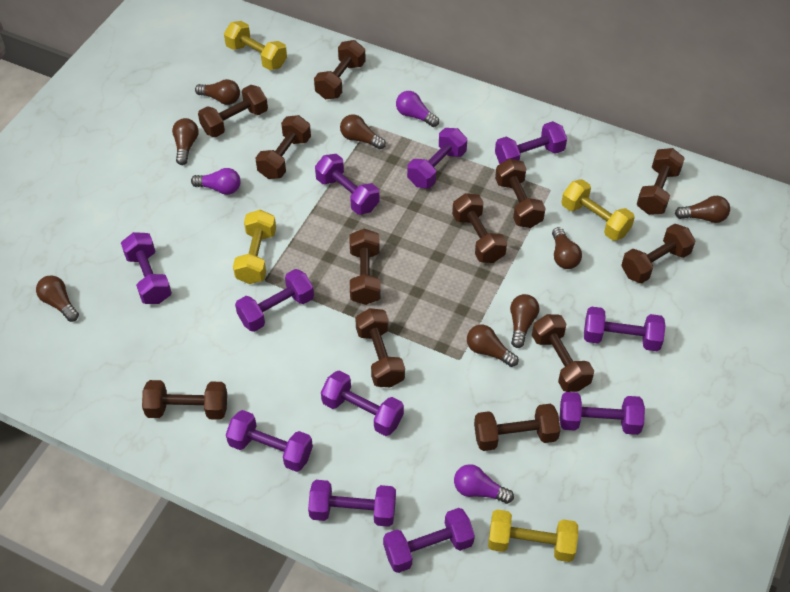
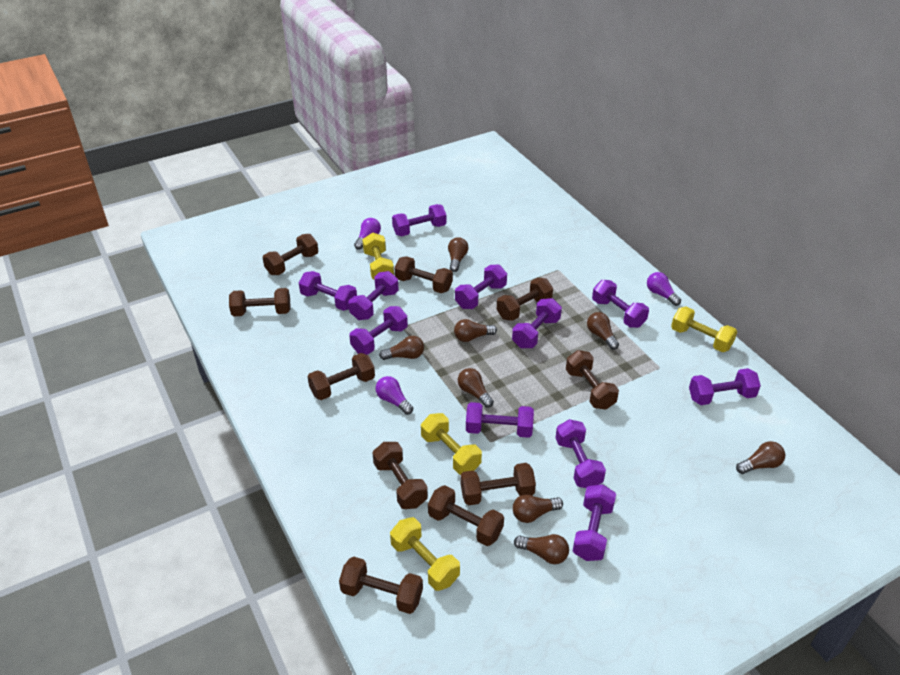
brown dumbbell: 12 -> 10

